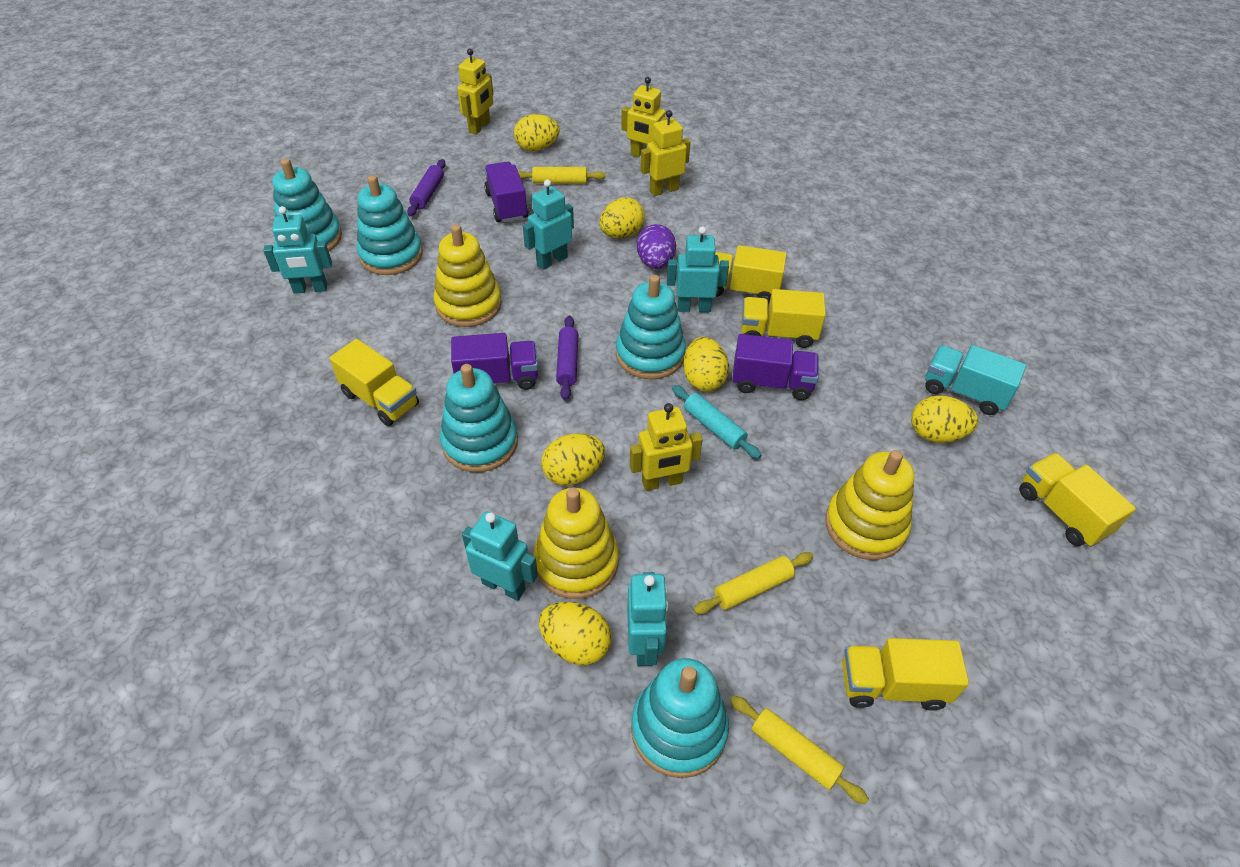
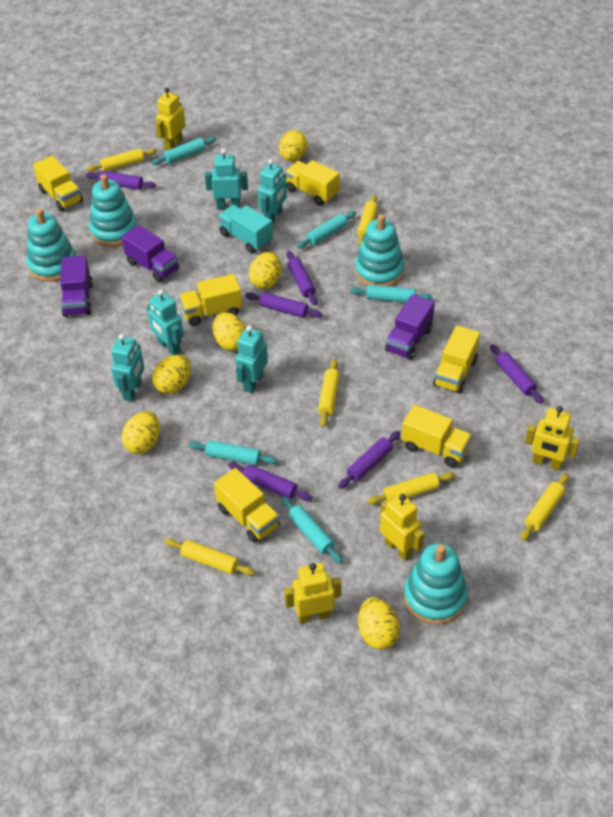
purple egg: 1 -> 0
purple rolling pin: 2 -> 6
turquoise rolling pin: 1 -> 5
turquoise stacking toy: 5 -> 4
yellow rolling pin: 3 -> 6
yellow stacking toy: 3 -> 0
yellow truck: 5 -> 6

